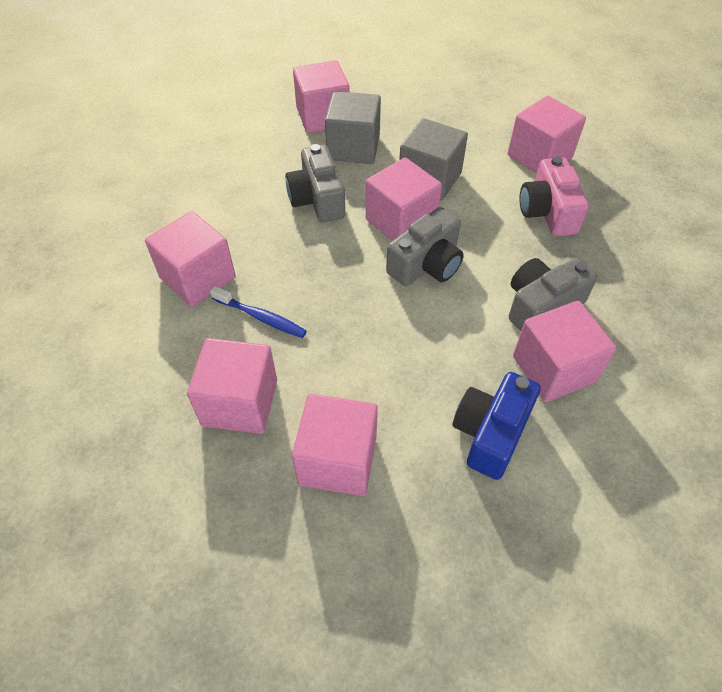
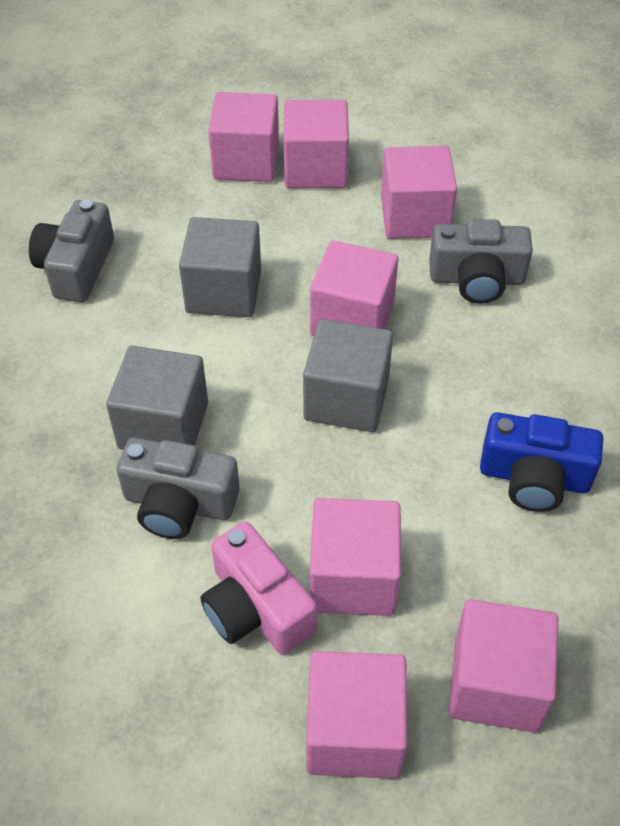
blue toothbrush: 1 -> 0
grey cube: 2 -> 3

